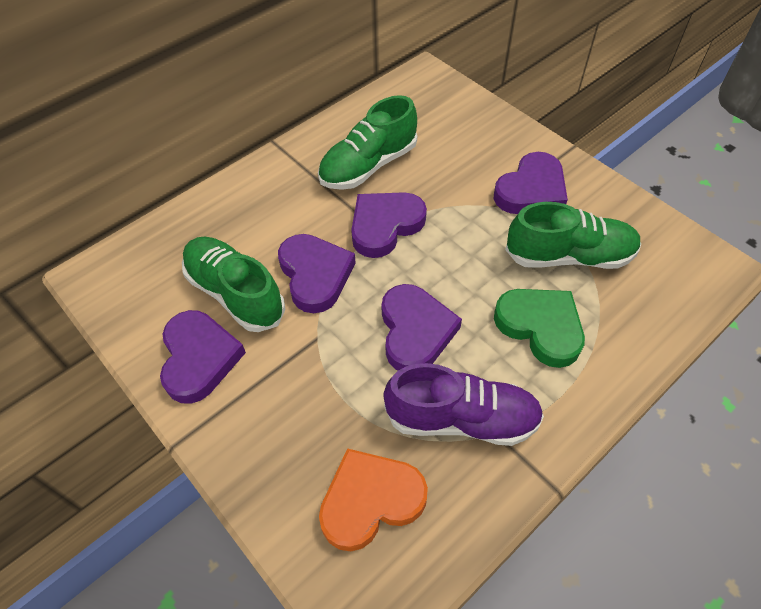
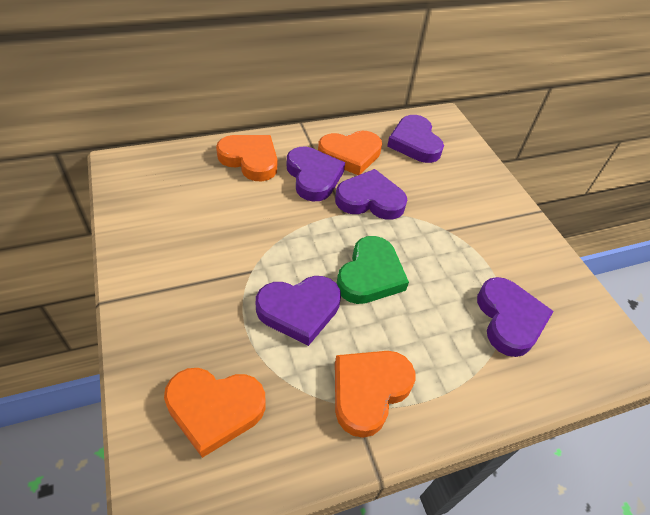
green shoe: 3 -> 0
orange heart: 1 -> 4
purple shoe: 1 -> 0

